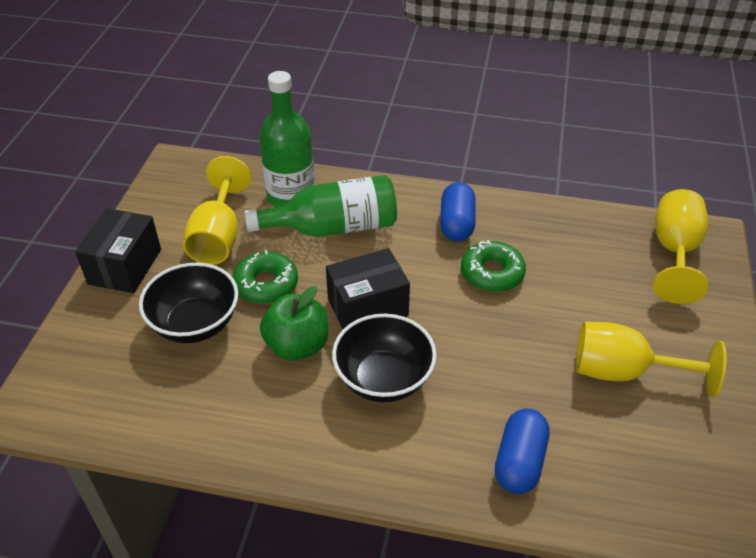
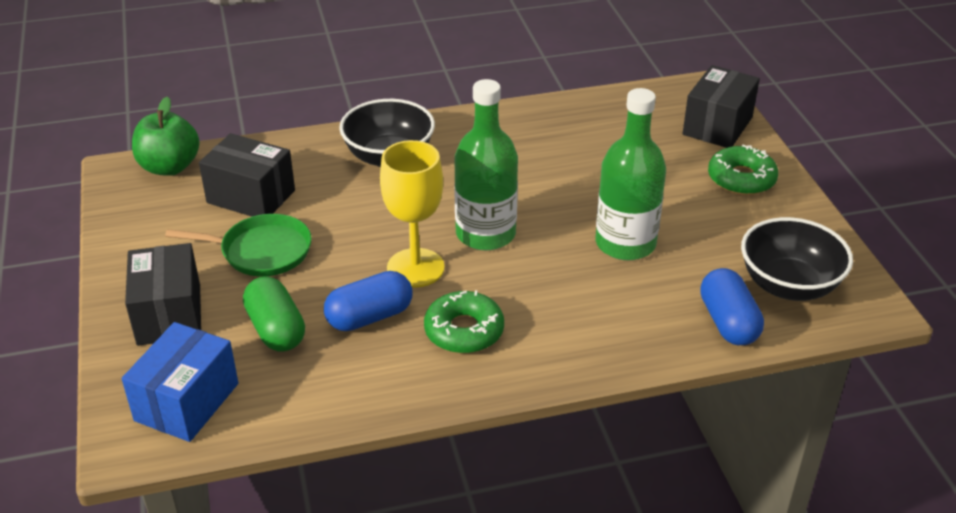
black box: 2 -> 3
blue box: 0 -> 1
green capsule: 0 -> 1
green pan: 0 -> 1
yellow goblet: 3 -> 1

